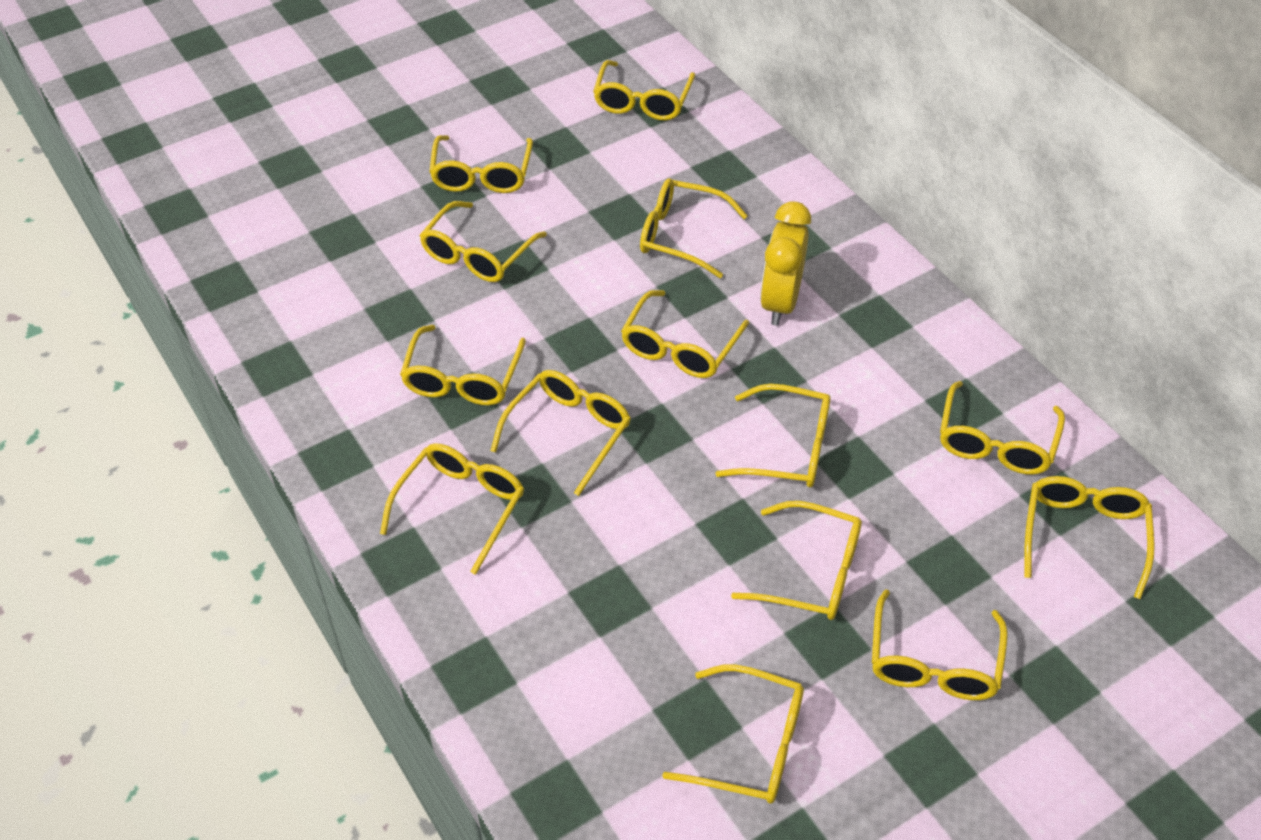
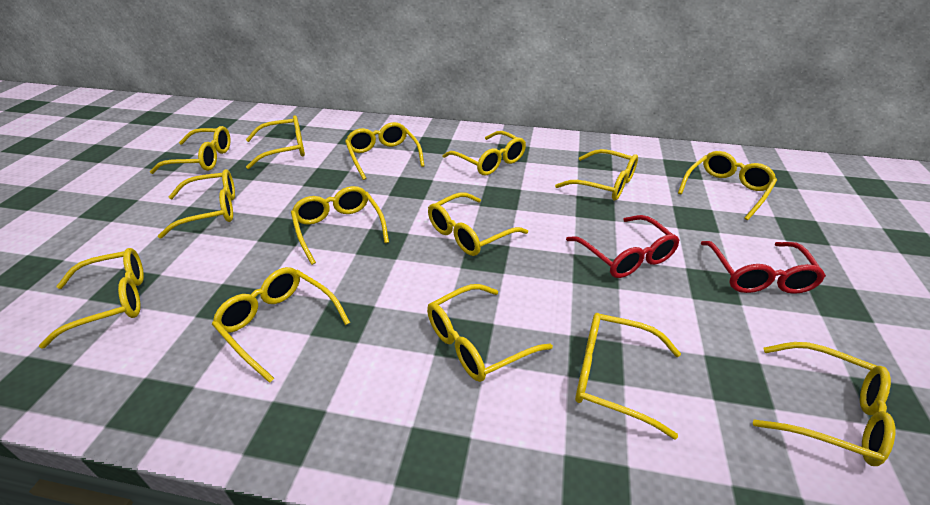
red glasses: 0 -> 2
yellow clock: 1 -> 0

